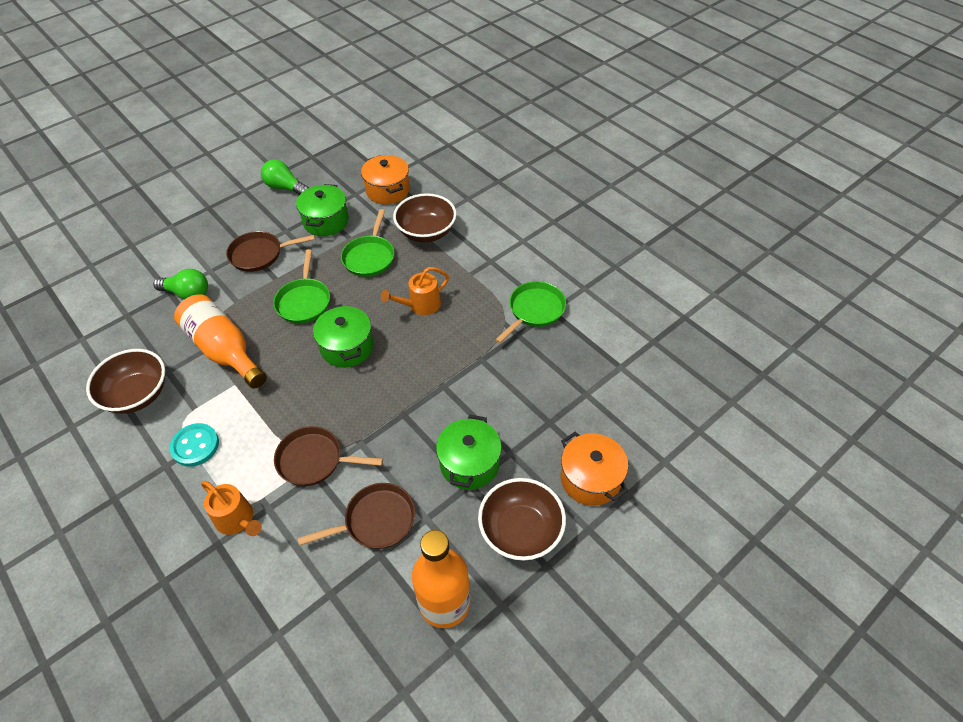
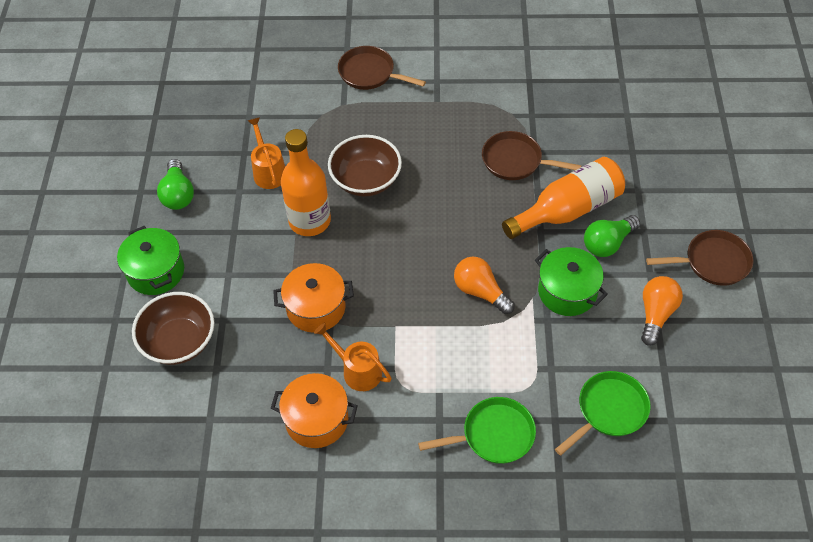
brown bowl: 3 -> 2
green pan: 3 -> 2
green pot: 3 -> 2
orange light bulb: 0 -> 2
turquoise button: 1 -> 0

